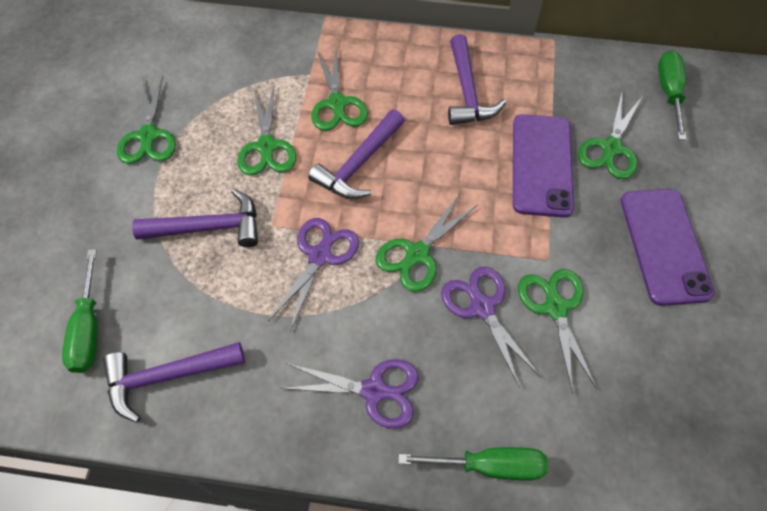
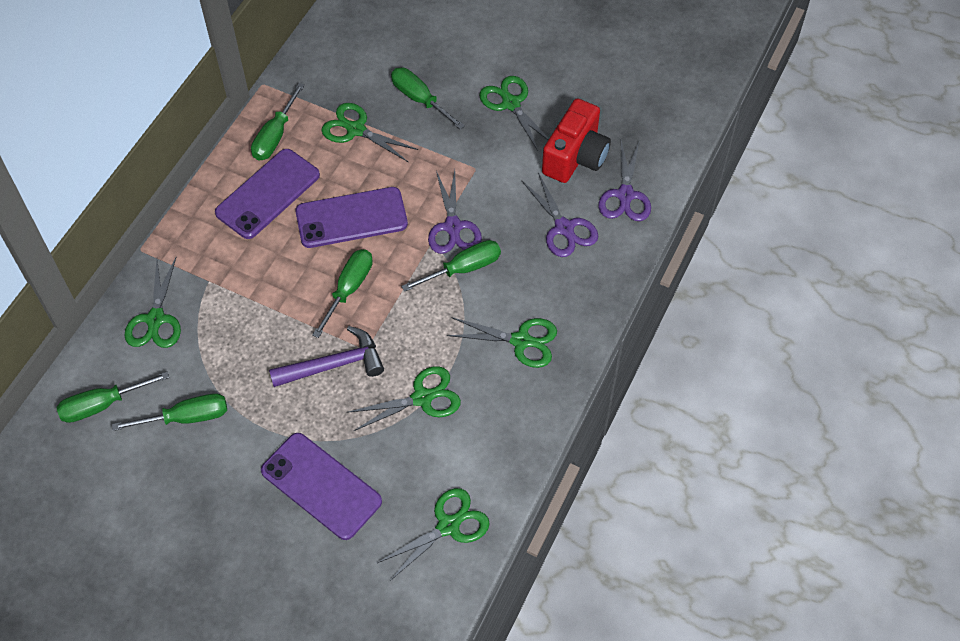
green screwdriver: 3 -> 6
purple hammer: 4 -> 1
purple phone: 2 -> 3
red camera: 0 -> 1

